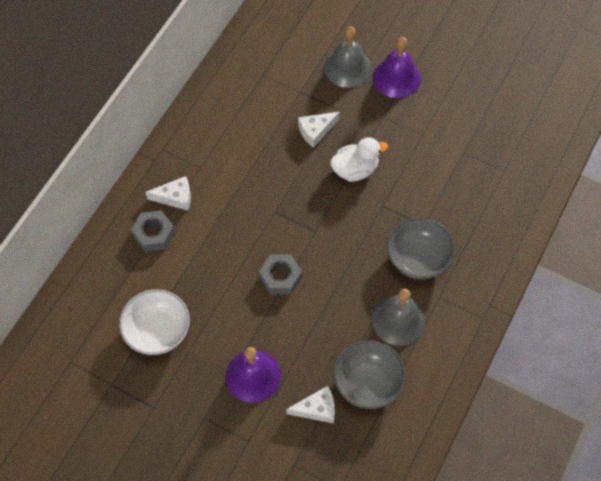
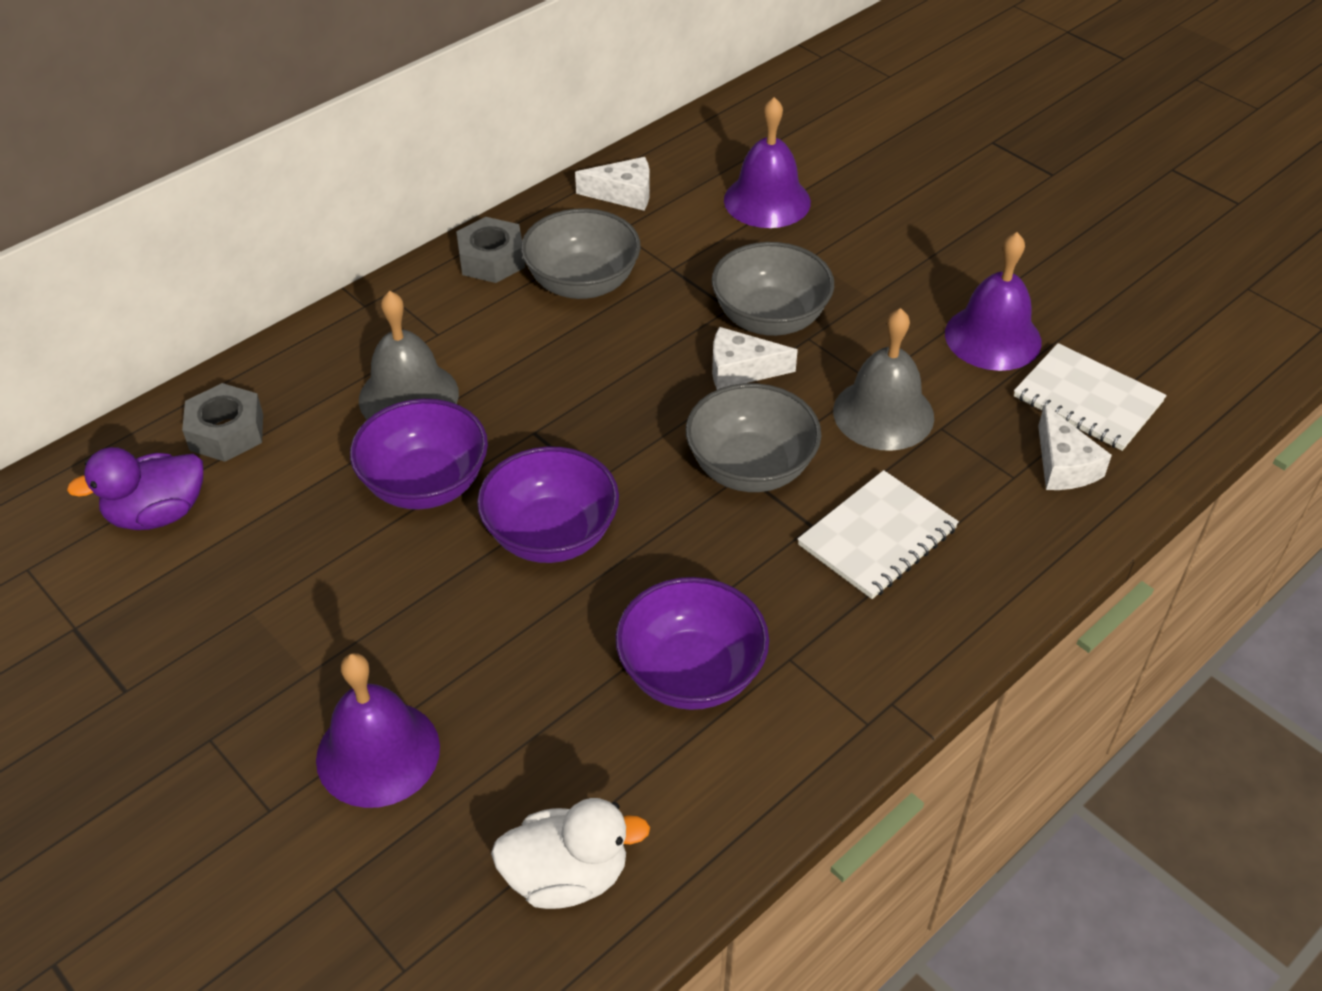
grey bowl: 2 -> 3
purple bell: 2 -> 3
purple bowl: 0 -> 3
purple duck: 0 -> 1
white bowl: 1 -> 0
white notebook: 0 -> 2

